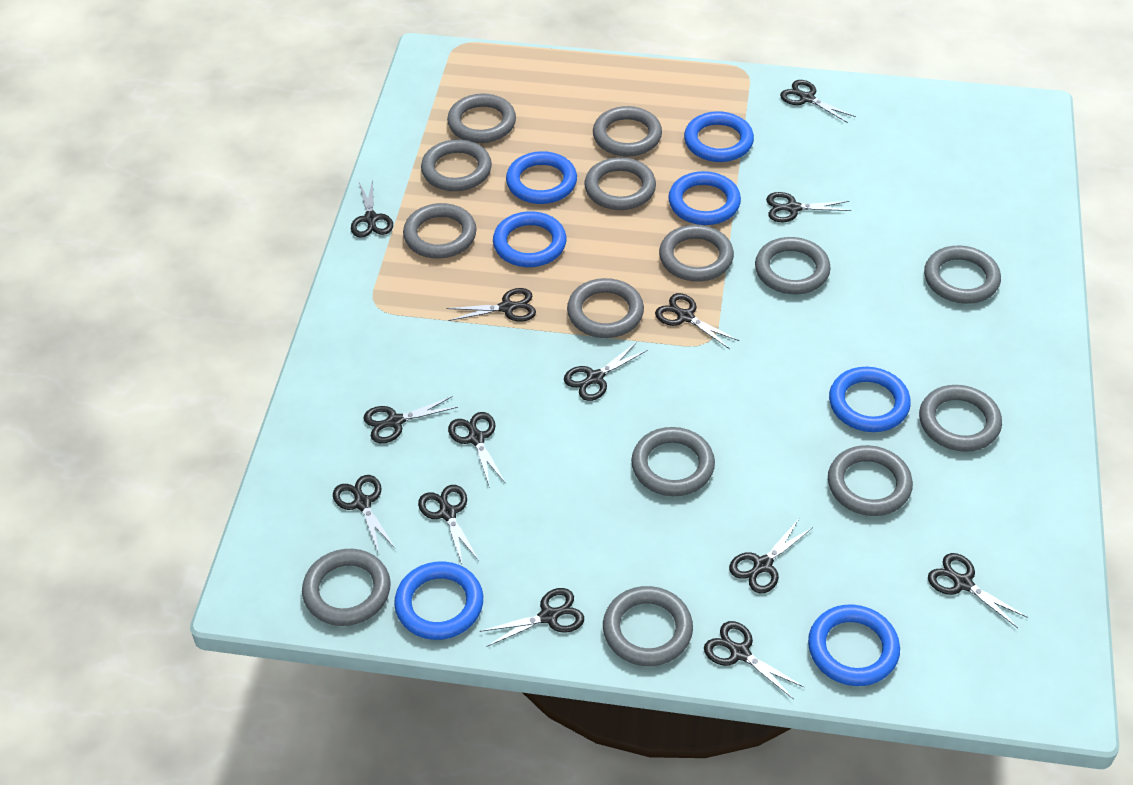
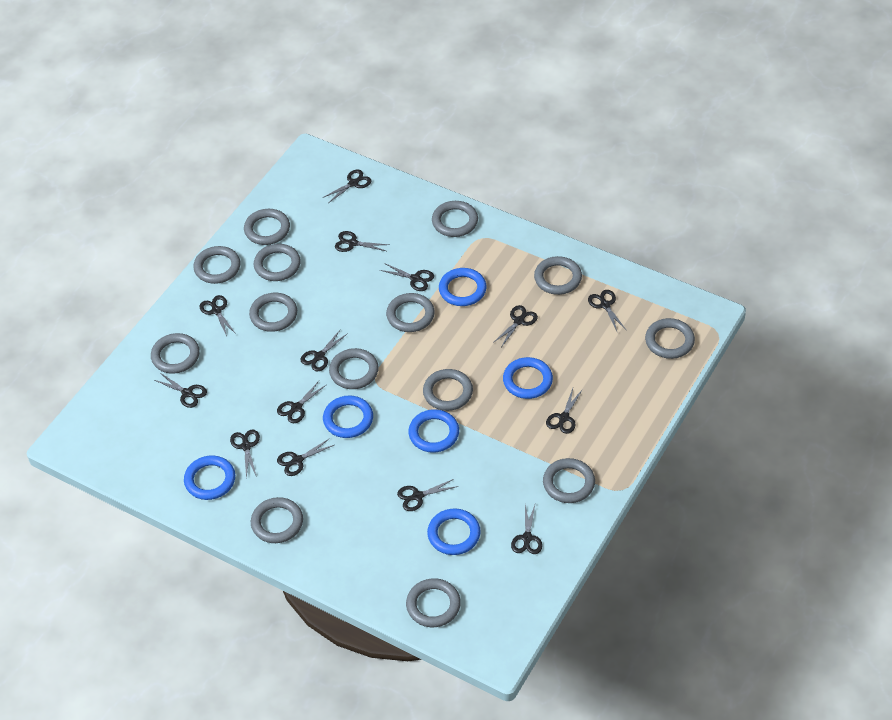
blue ring: 7 -> 6

